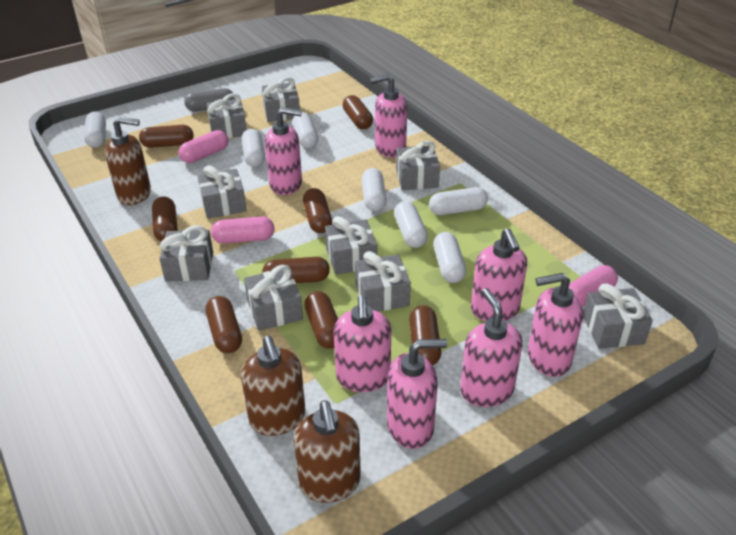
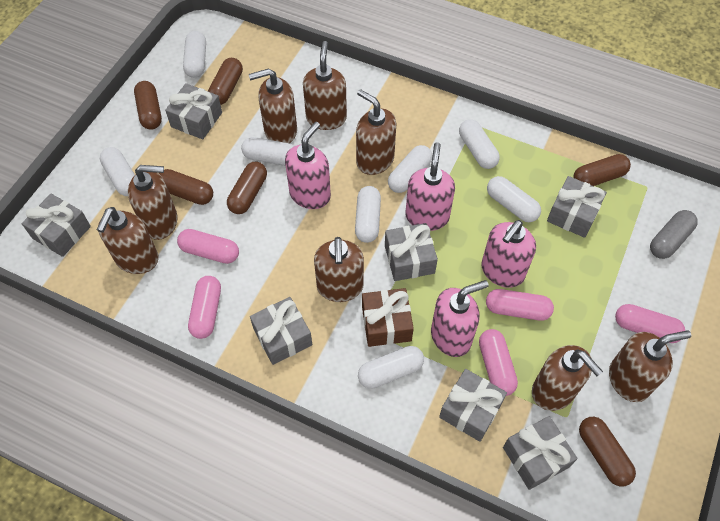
brown capsule: 8 -> 6
brown gift: 0 -> 1
brown soap dispenser: 3 -> 8
grey gift: 9 -> 7
pink capsule: 3 -> 5
pink soap dispenser: 7 -> 4
white capsule: 7 -> 8

